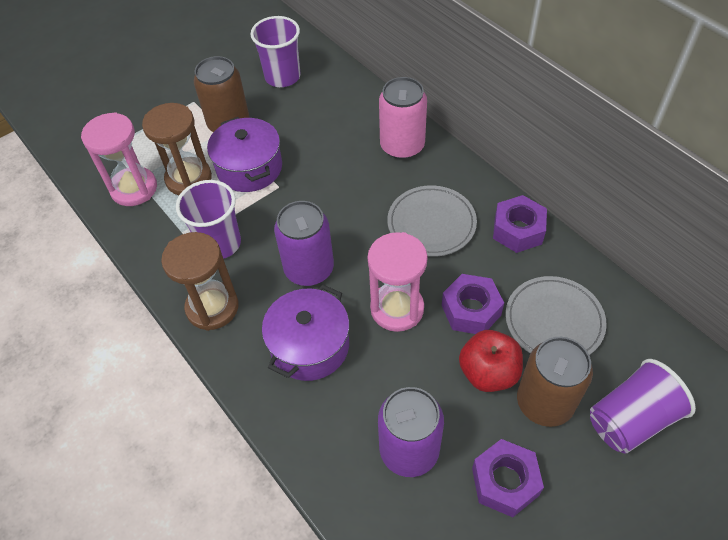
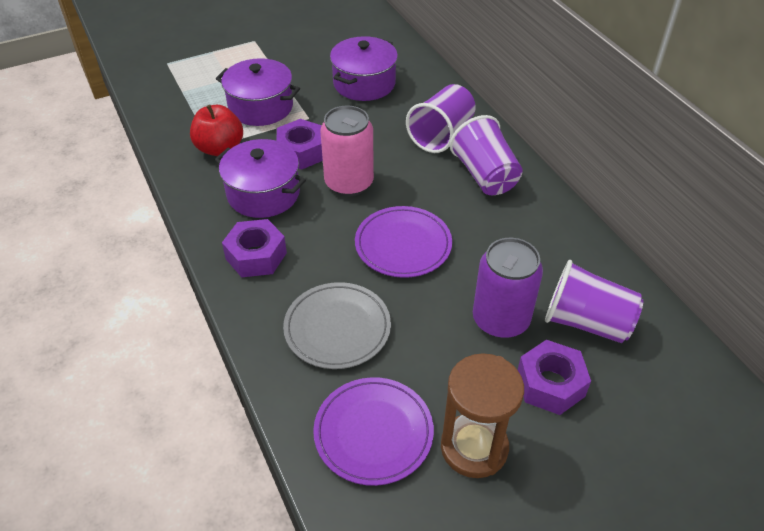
brown can: 2 -> 0
brown hourglass: 2 -> 1
grey plate: 2 -> 1
pink hourglass: 2 -> 0
purple can: 2 -> 1
purple plate: 0 -> 2
purple pot: 2 -> 3

